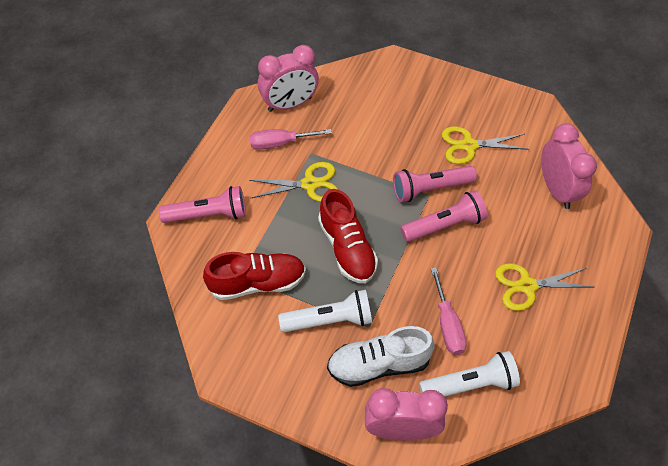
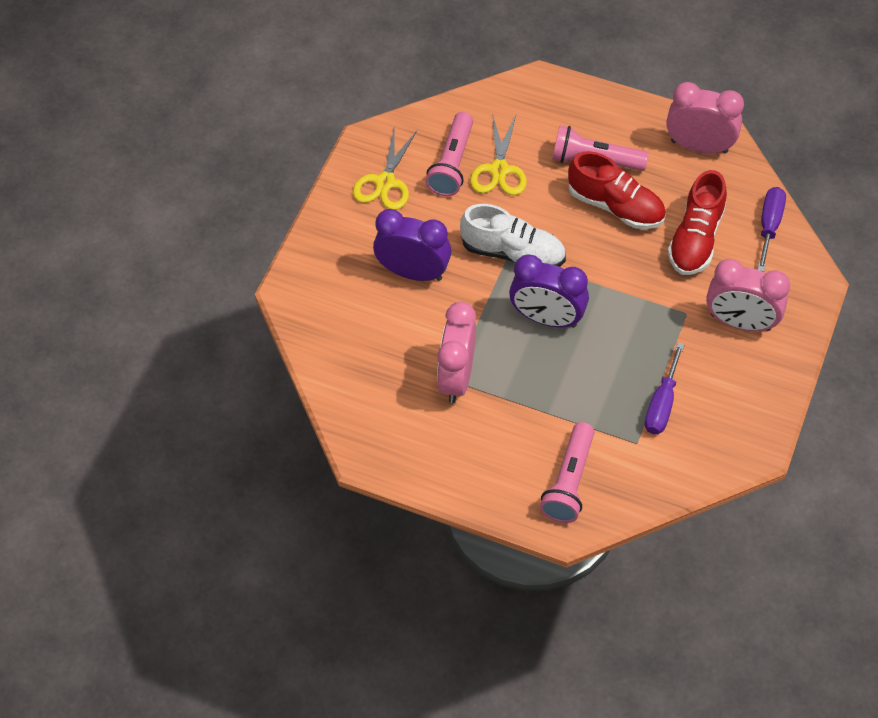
pink screwdriver: 2 -> 0
purple clock: 0 -> 2
purple screwdriver: 0 -> 2
white flashlight: 2 -> 0
yellow scissors: 3 -> 2

